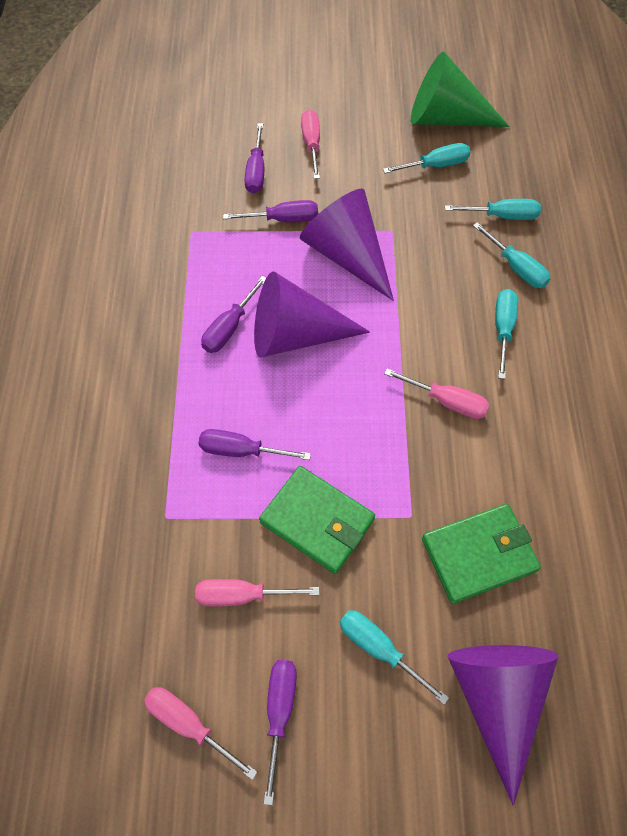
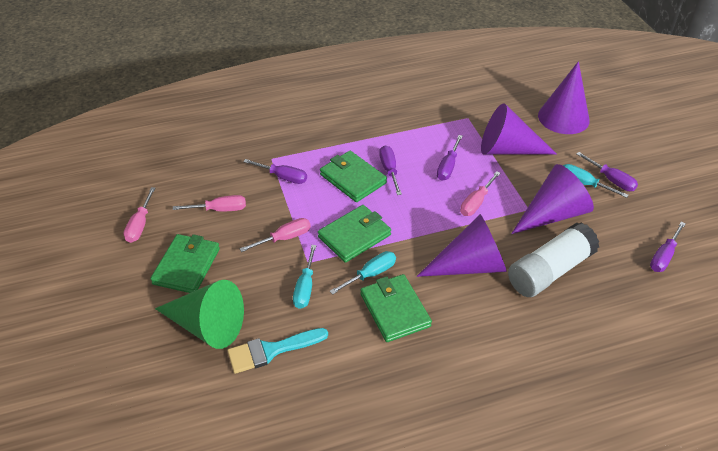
green wallet: 2 -> 4
purple cone: 3 -> 4
turquoise brush: 0 -> 1
turquoise screwdriver: 5 -> 3
white glue stick: 0 -> 1

